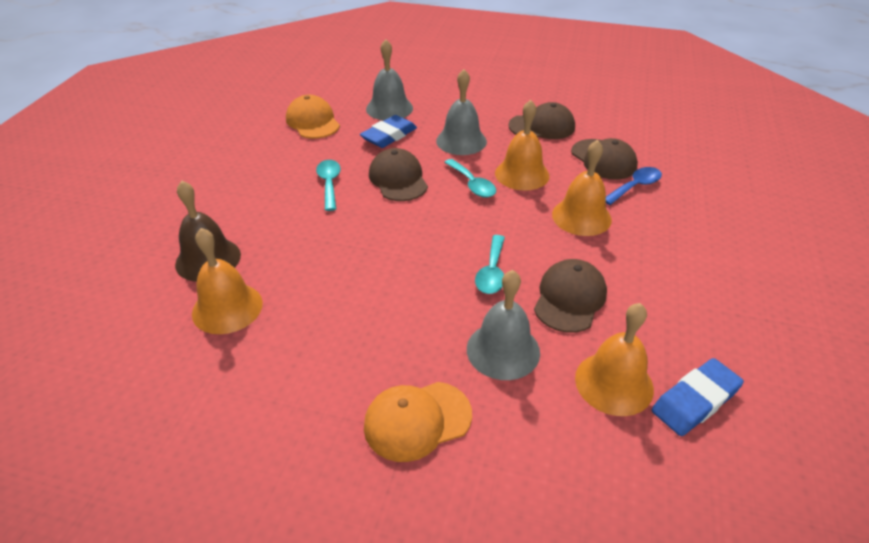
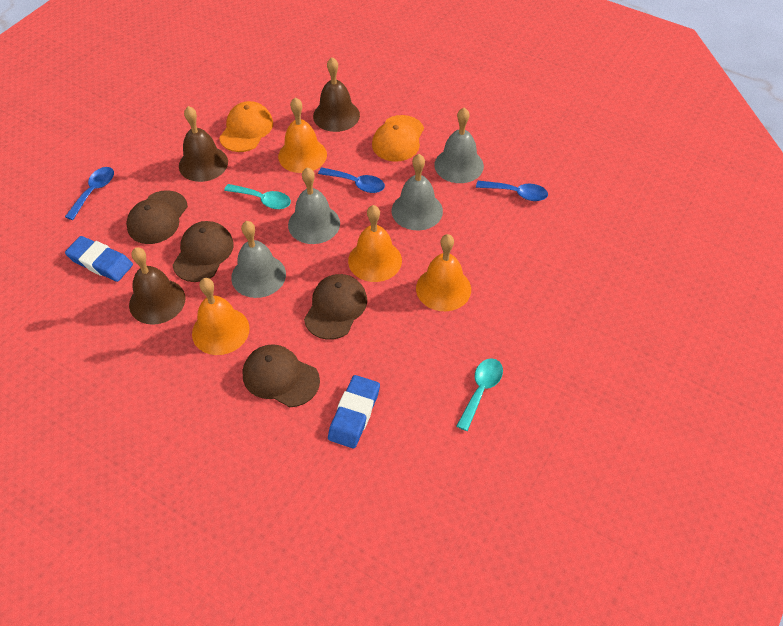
blue spoon: 1 -> 3
brown bell: 1 -> 3
grey bell: 3 -> 4
turquoise spoon: 3 -> 2

